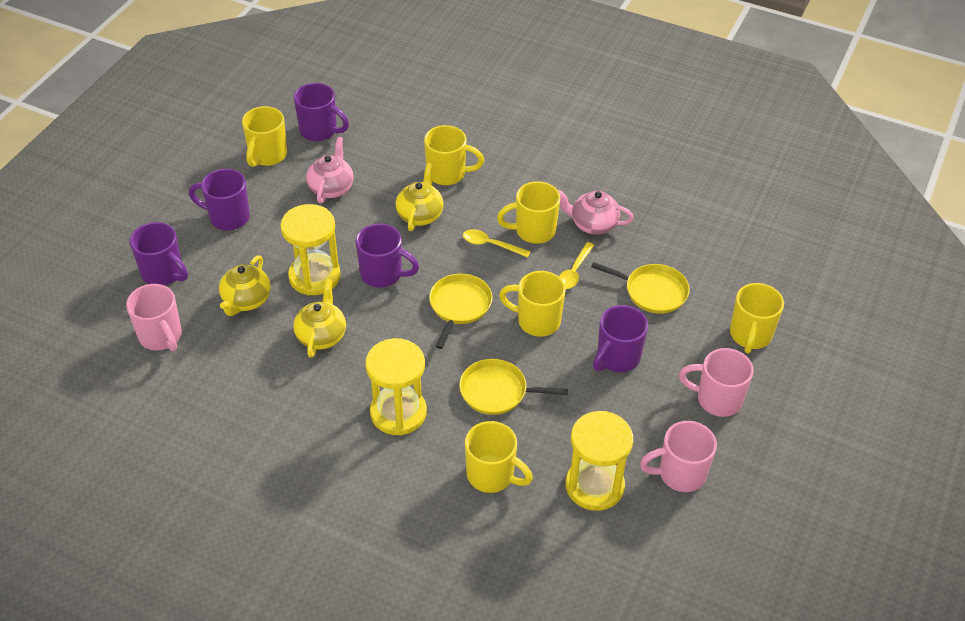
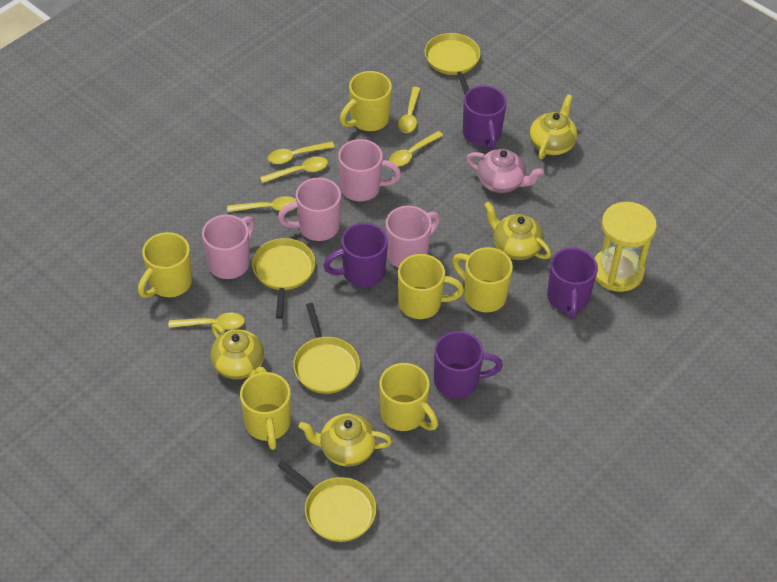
pink mug: 3 -> 4
pink teapot: 2 -> 1
purple mug: 5 -> 4
yellow hourglass: 3 -> 1
yellow pan: 3 -> 4
yellow spoon: 2 -> 6
yellow teapot: 3 -> 4

